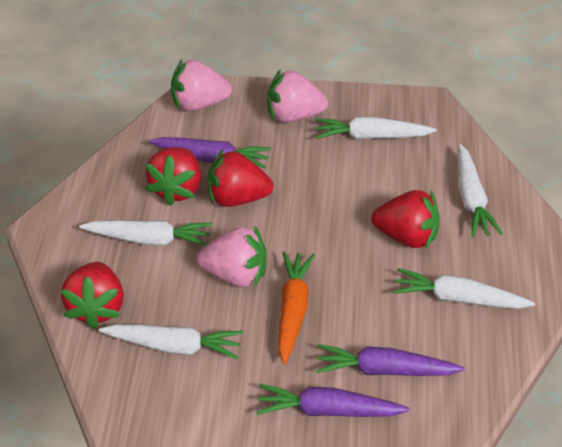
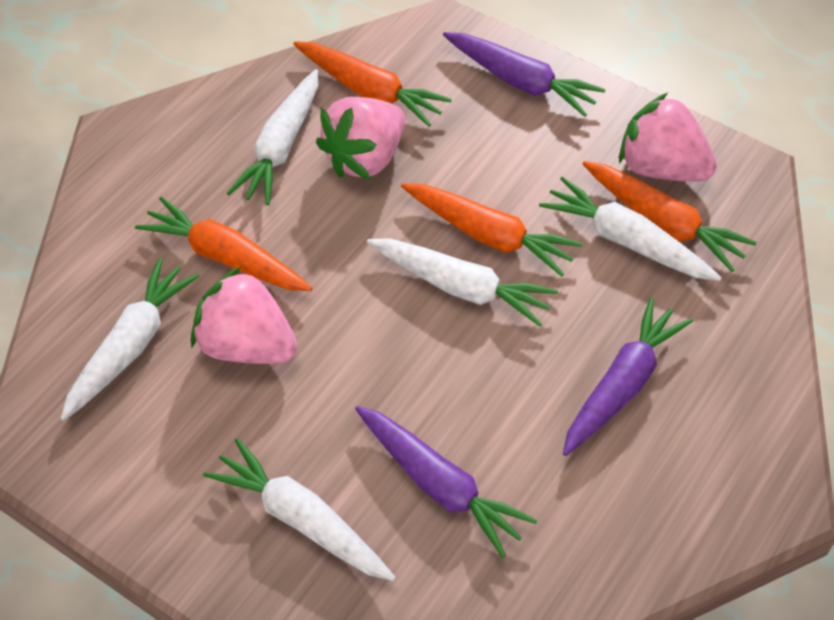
orange carrot: 1 -> 4
red strawberry: 4 -> 0

